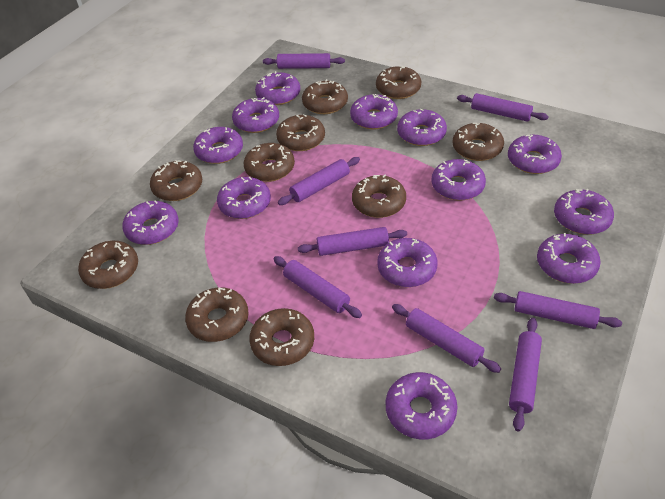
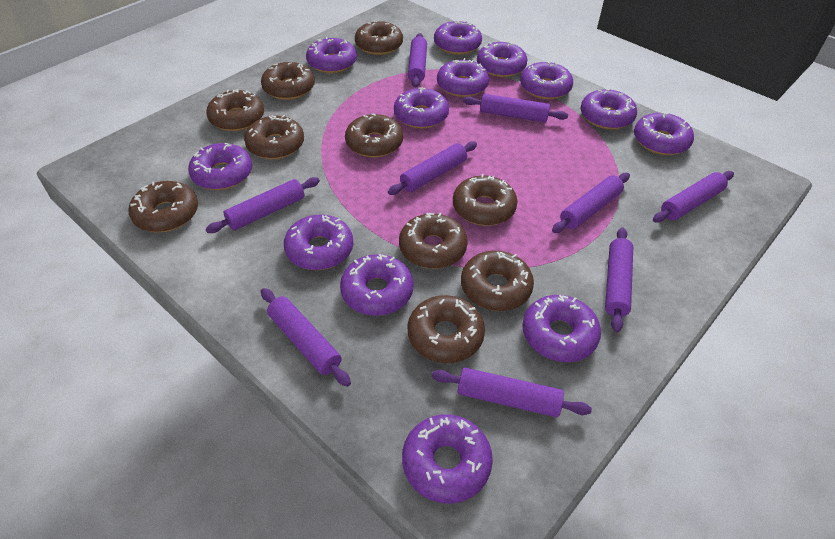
purple rolling pin: 8 -> 9

